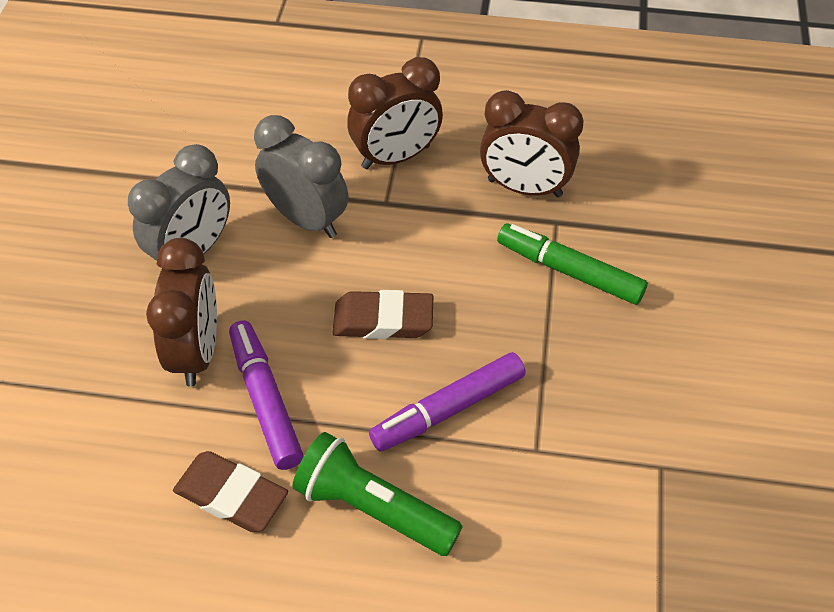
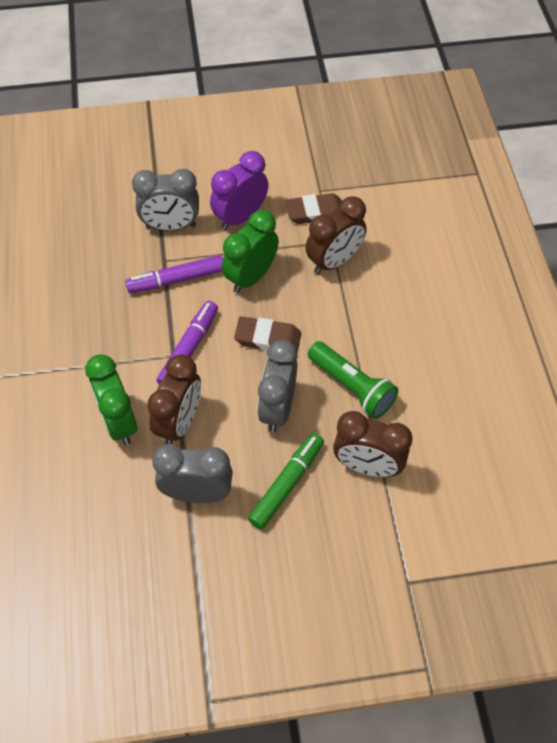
green clock: 0 -> 2
grey clock: 2 -> 3
purple clock: 0 -> 1

